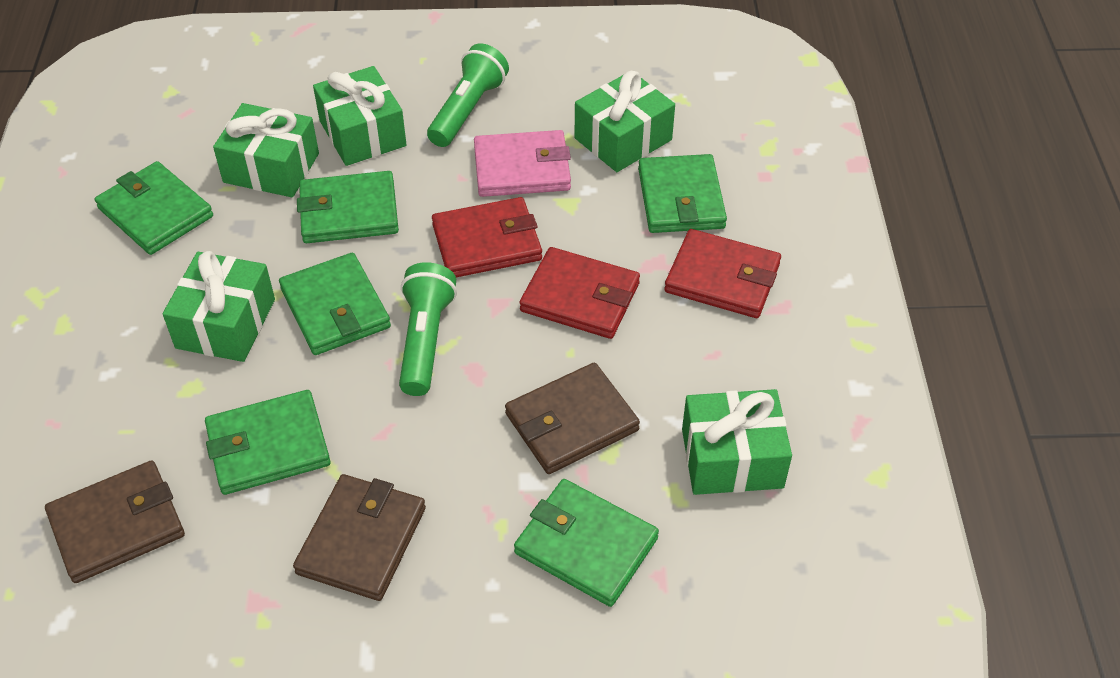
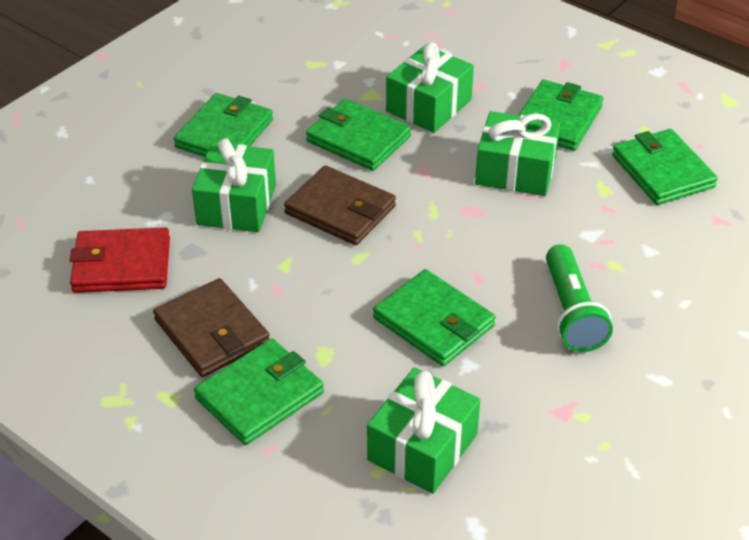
brown wallet: 3 -> 2
green flashlight: 2 -> 1
green gift: 5 -> 4
pink wallet: 1 -> 0
red wallet: 3 -> 1

